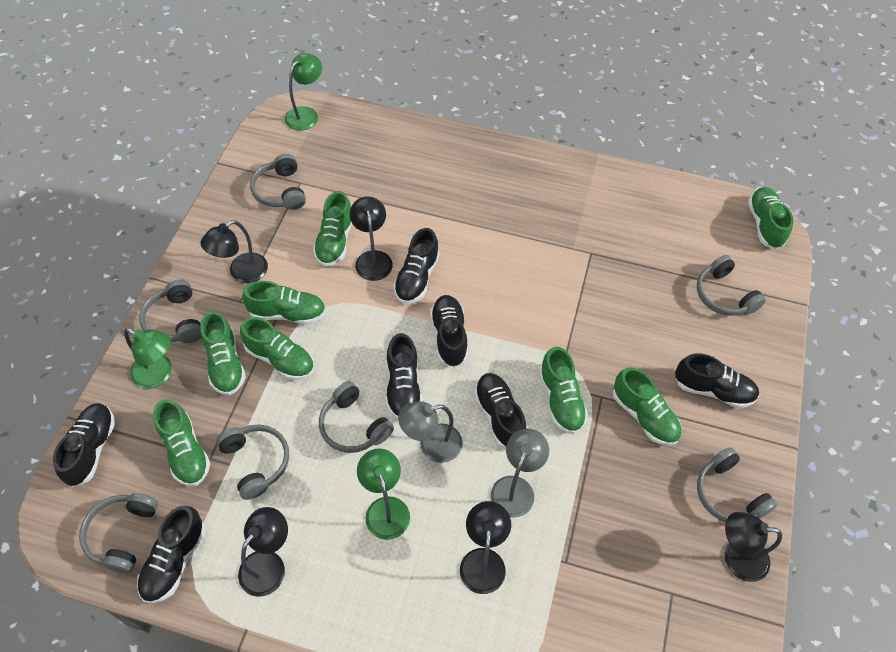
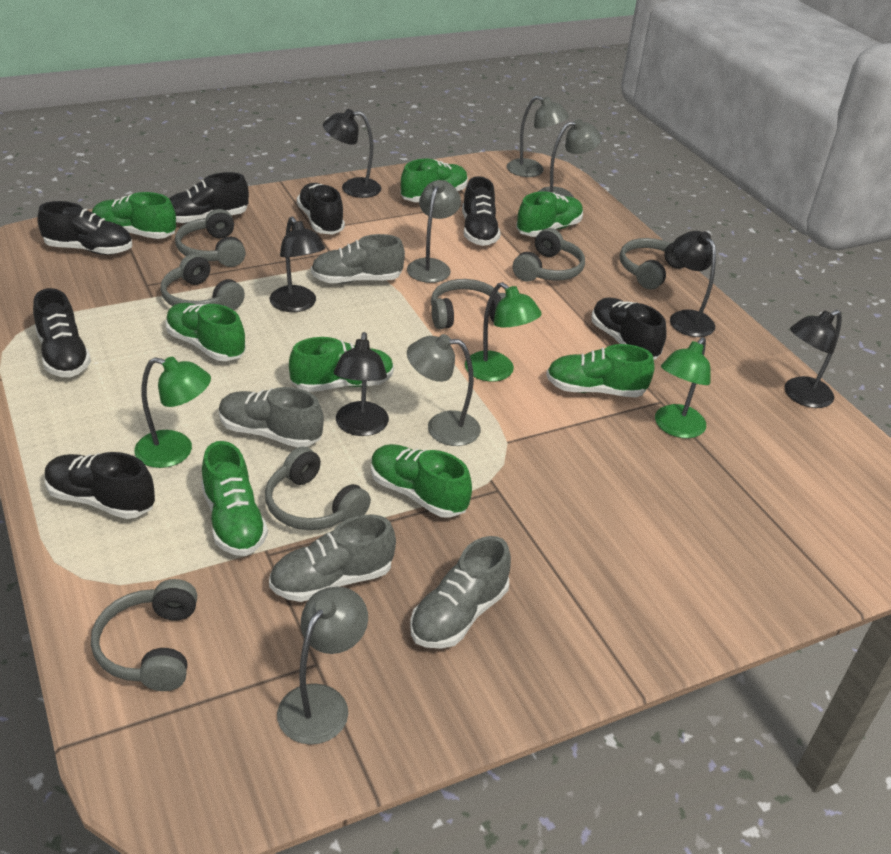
grey lamp: 2 -> 5
grey shoe: 0 -> 4

